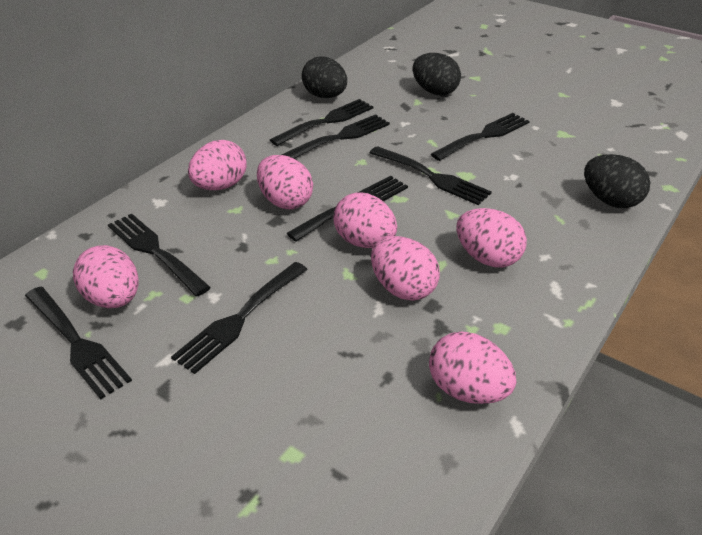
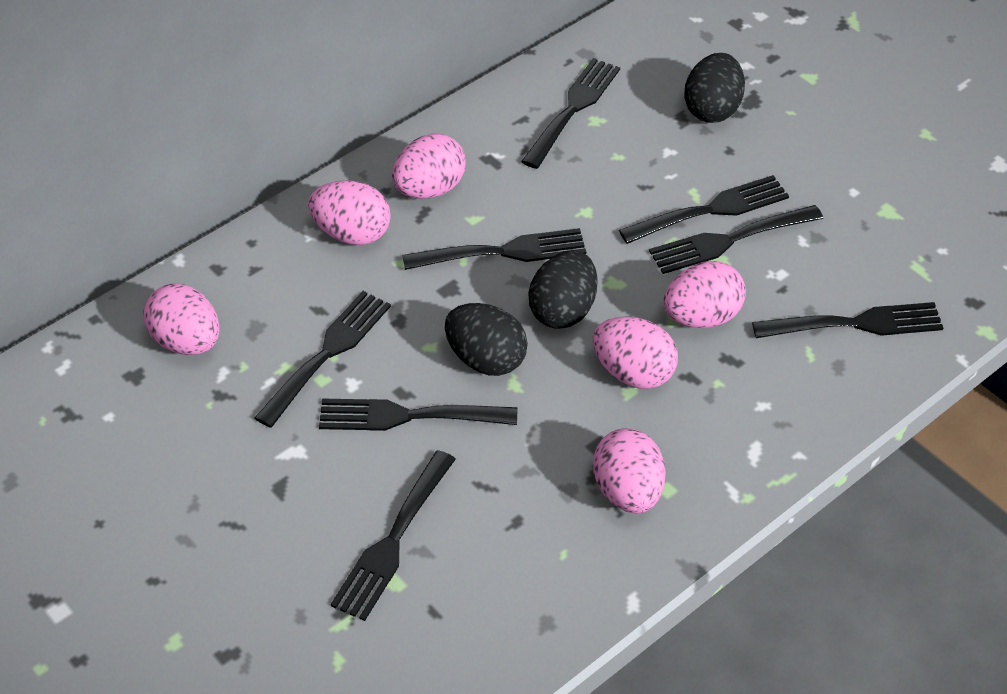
pink egg: 7 -> 6

